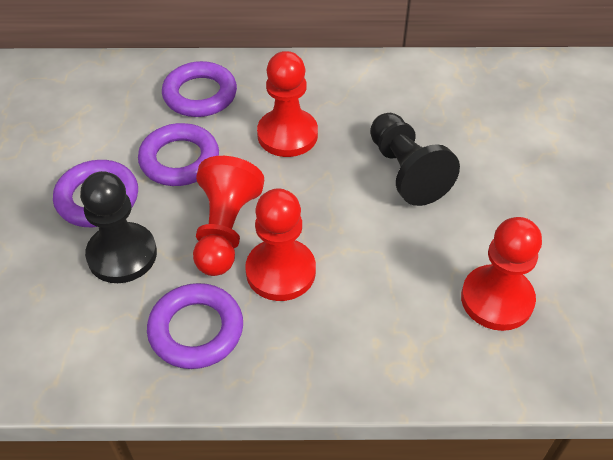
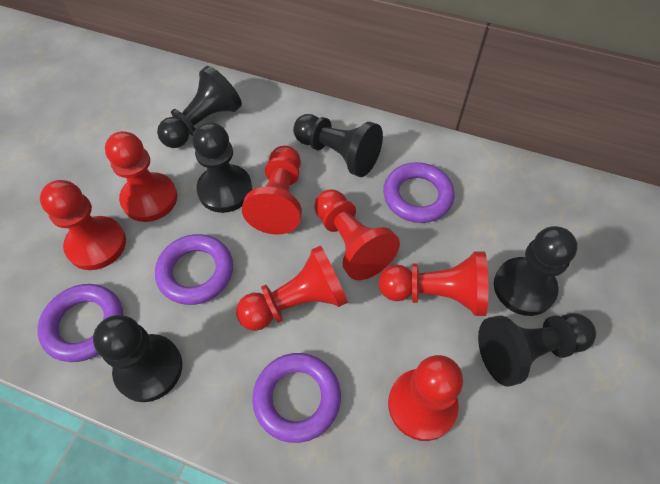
black pawn: 2 -> 6
red pawn: 4 -> 7

